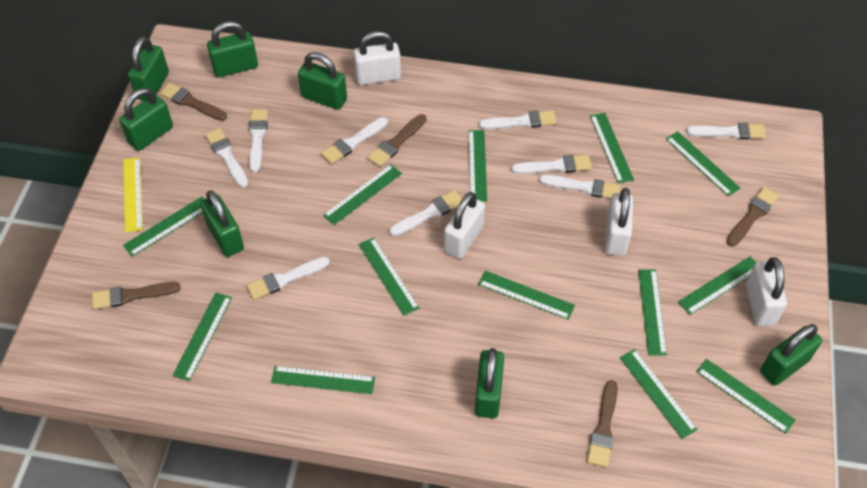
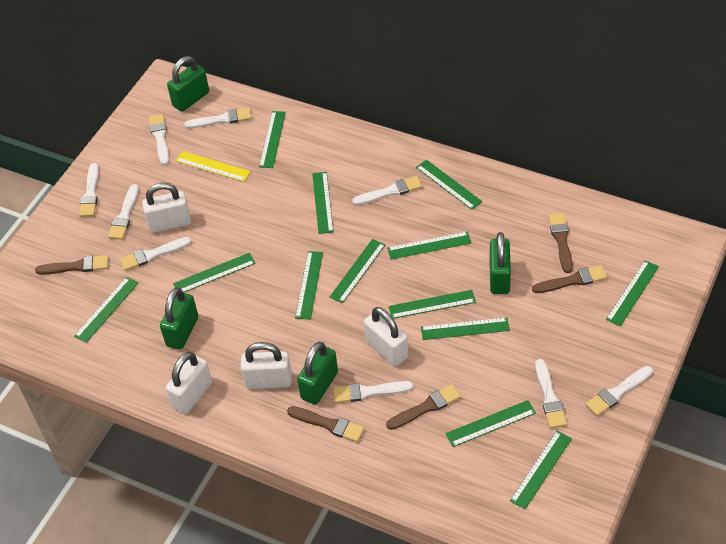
green padlock: 7 -> 4

